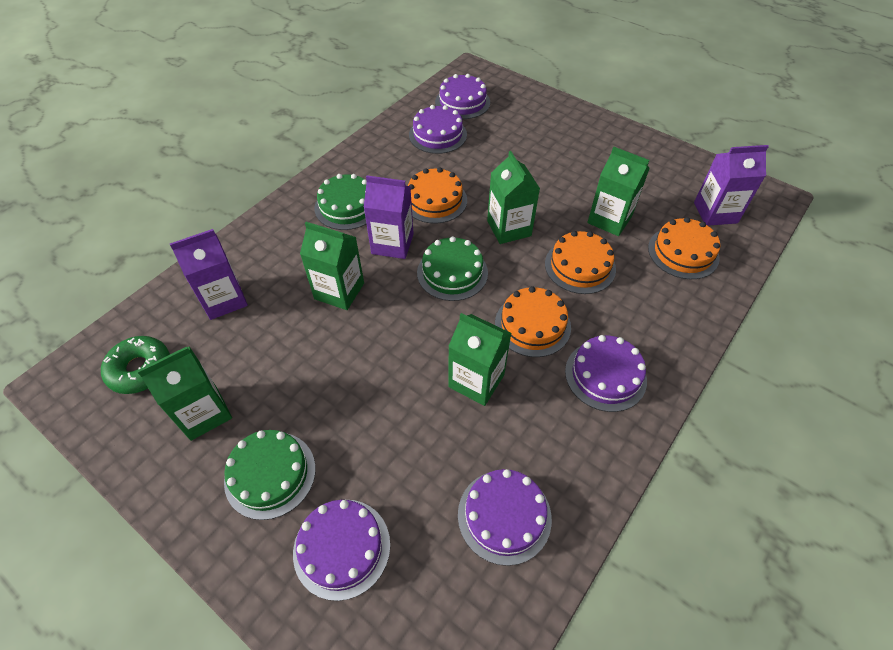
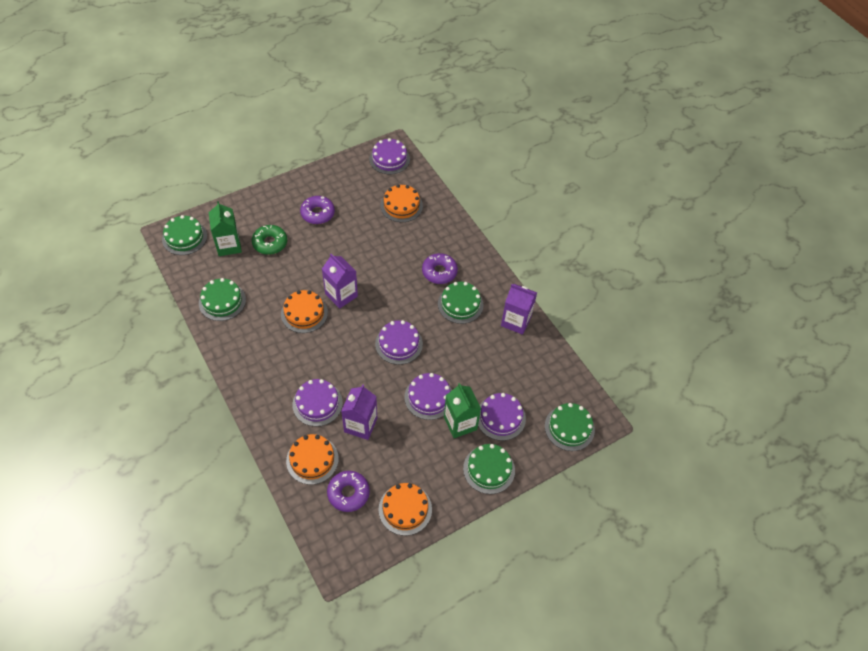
green cake: 3 -> 5
green carton: 5 -> 2
purple donut: 0 -> 3

